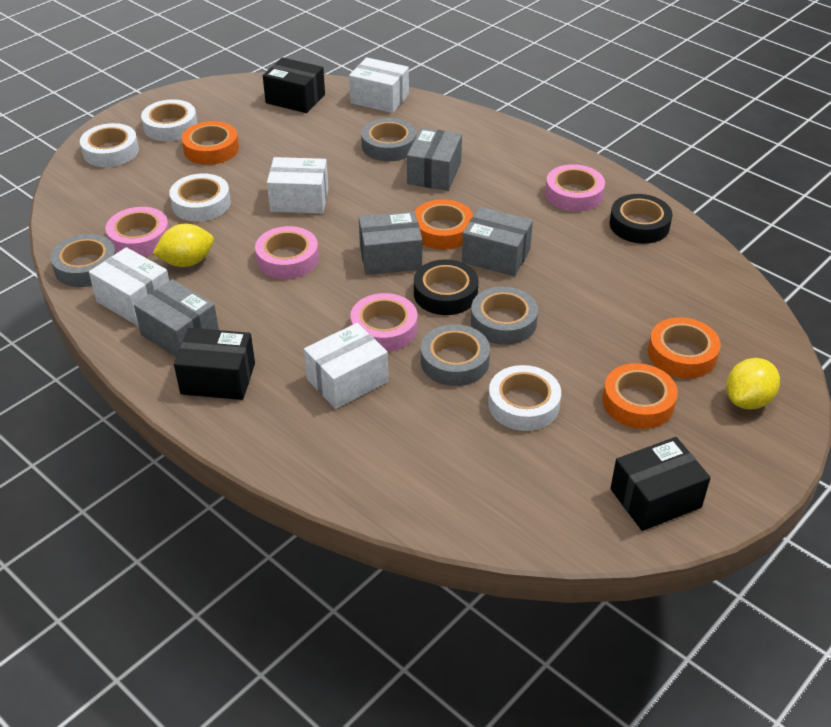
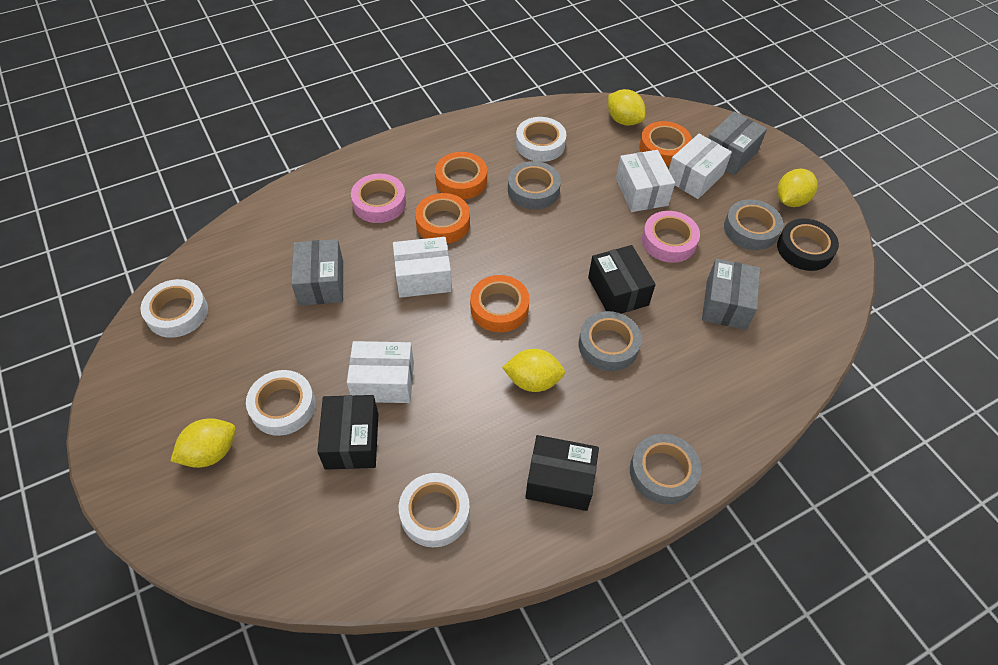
black tape: 2 -> 1
grey box: 4 -> 3
pink tape: 4 -> 2
yellow lemon: 2 -> 4

